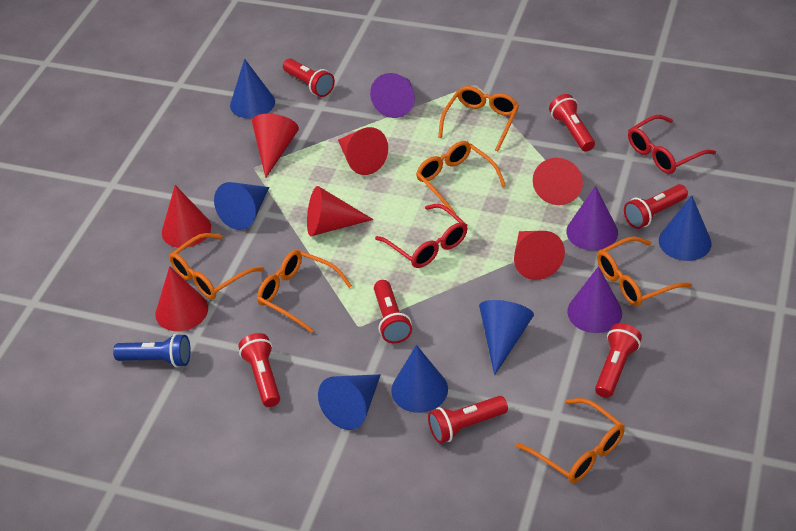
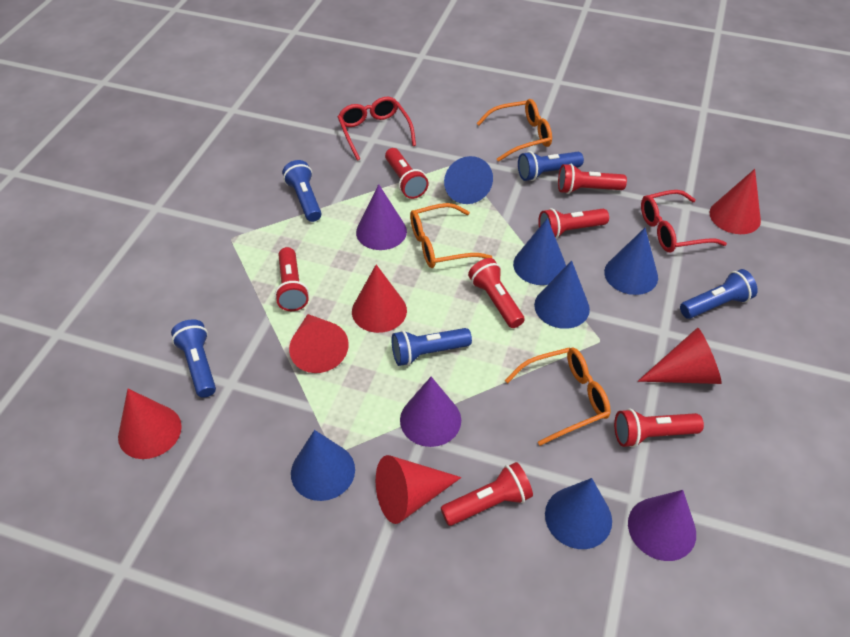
blue flashlight: 1 -> 5
orange glasses: 6 -> 3
red cone: 7 -> 6

